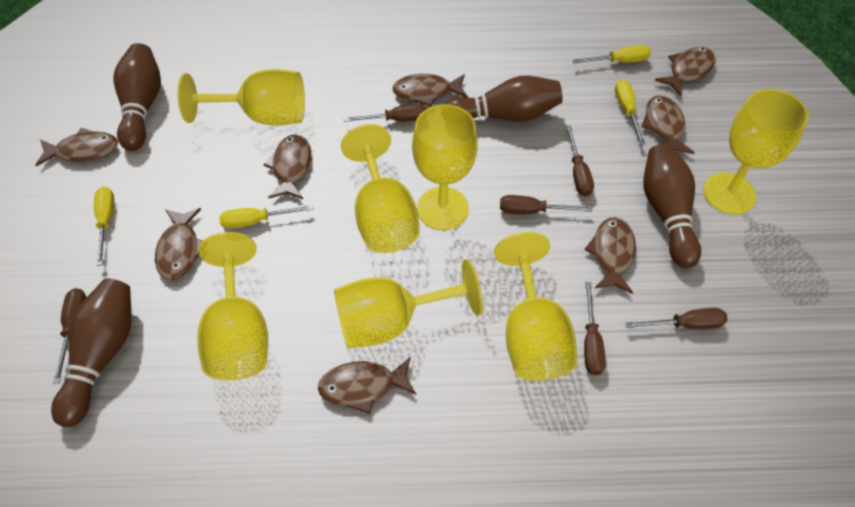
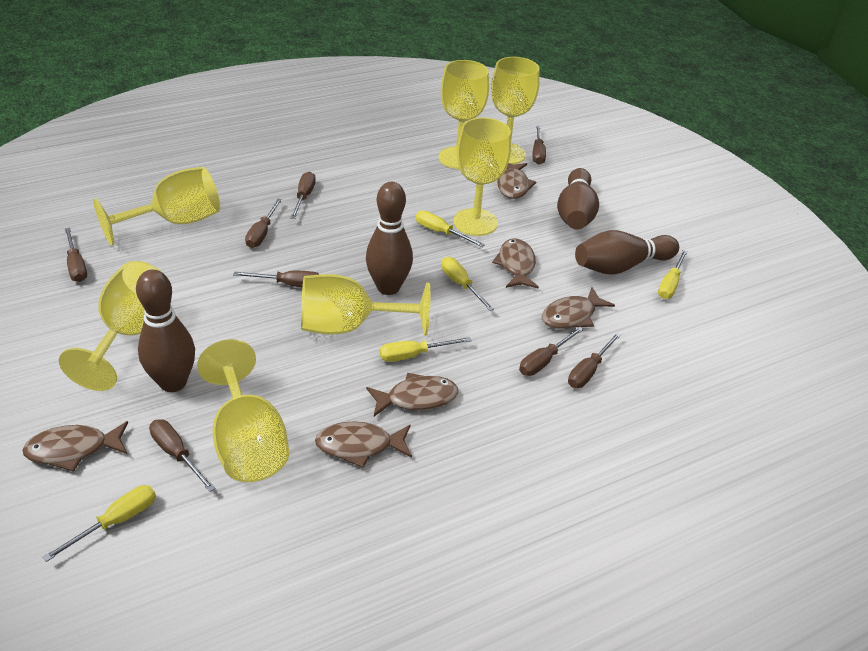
brown fish: 8 -> 6
brown screwdriver: 6 -> 8
yellow screwdriver: 4 -> 5

